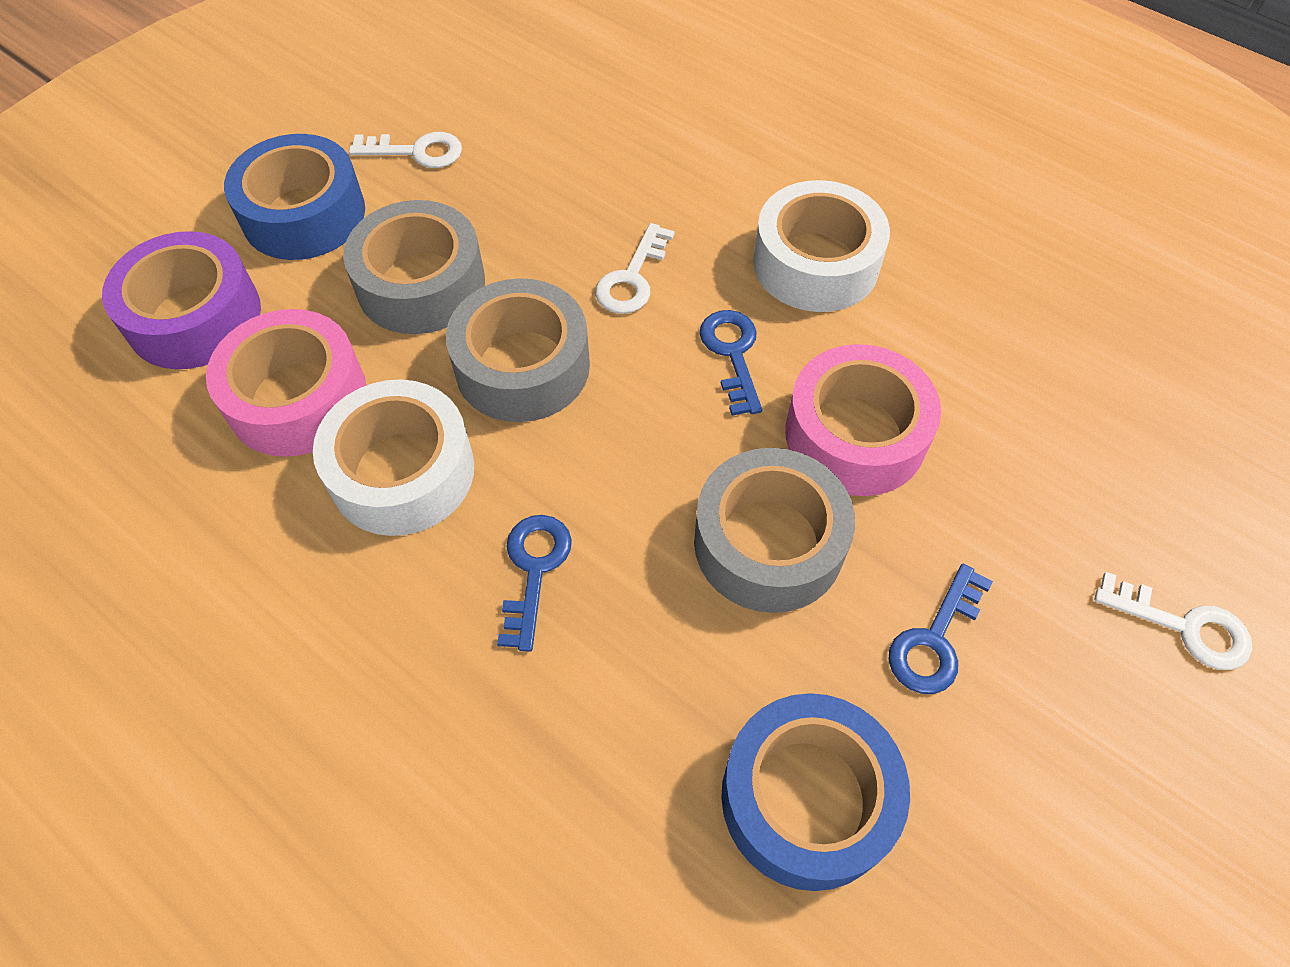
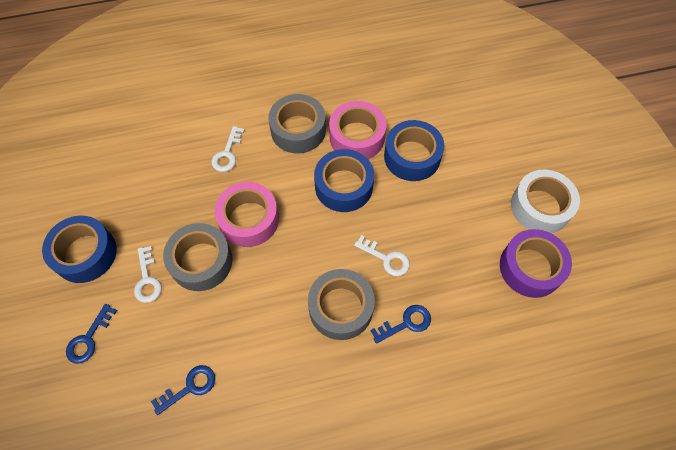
blue tape: 2 -> 3
white tape: 2 -> 1

